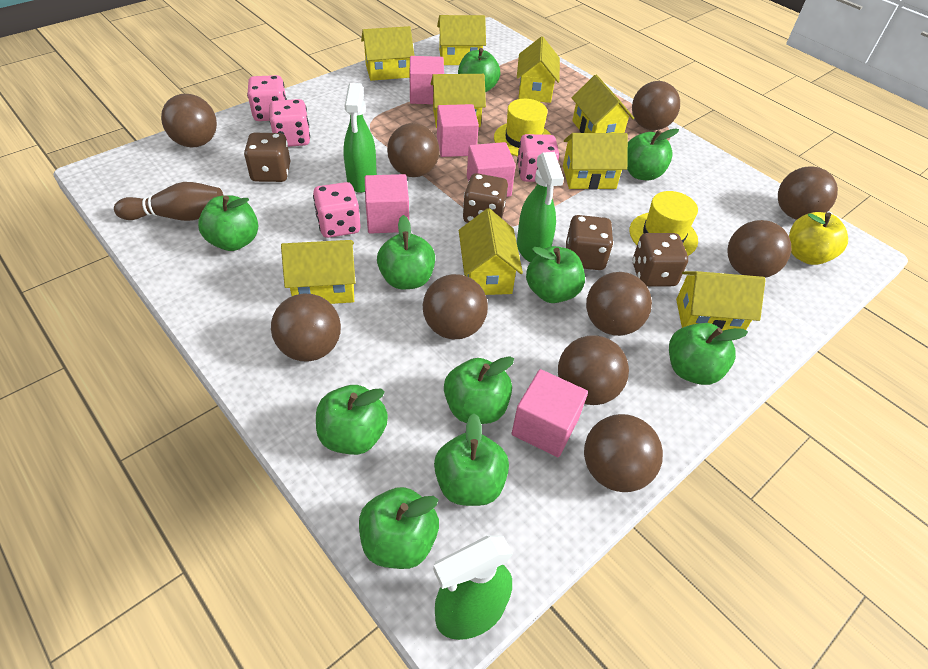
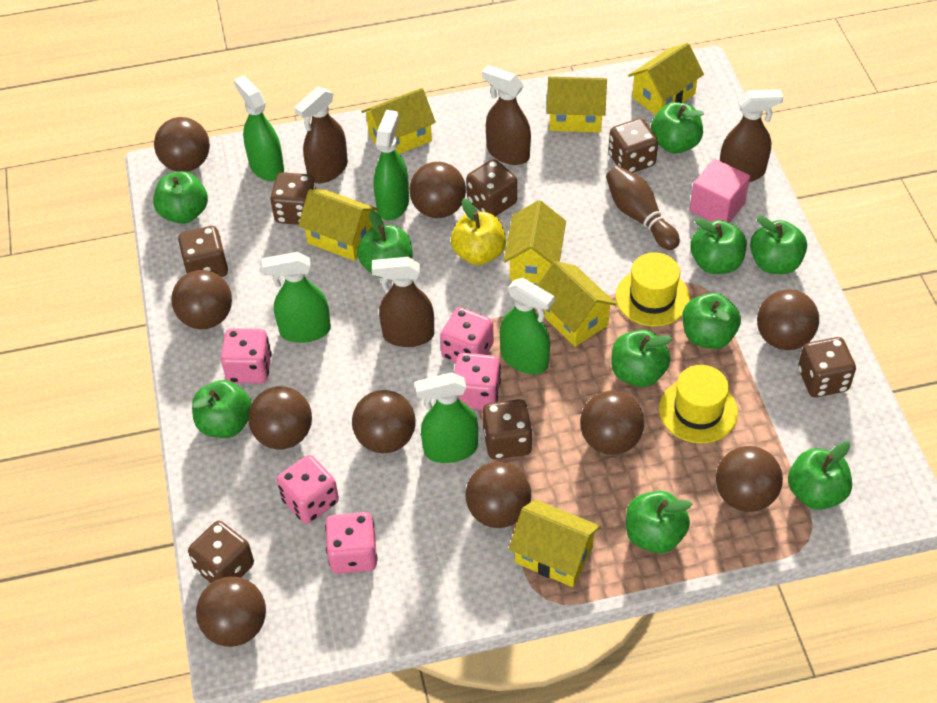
brown dice: 4 -> 7
brown spray bottle: 0 -> 4
green spray bottle: 3 -> 5
pink cube: 5 -> 1
pink dice: 4 -> 5
yellow house: 9 -> 7

